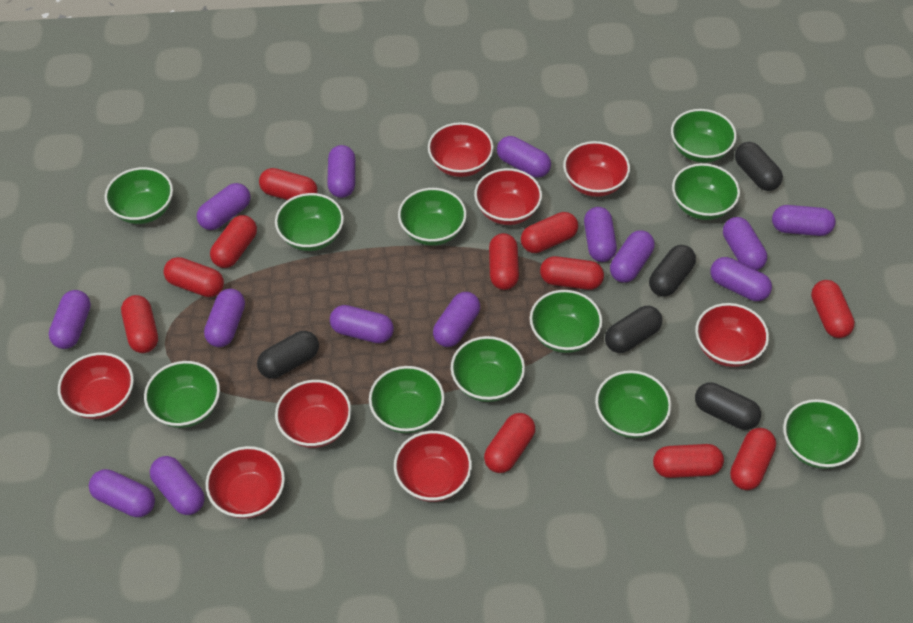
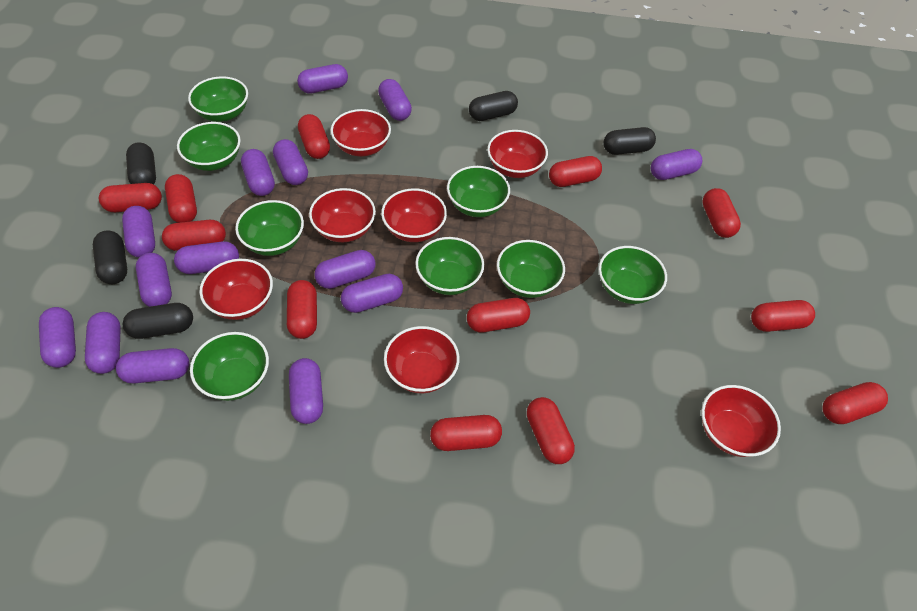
green bowl: 11 -> 8
red bowl: 8 -> 7
red capsule: 11 -> 12

